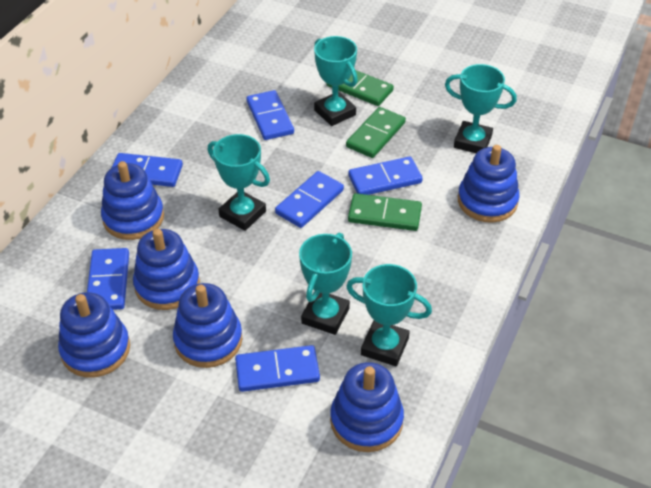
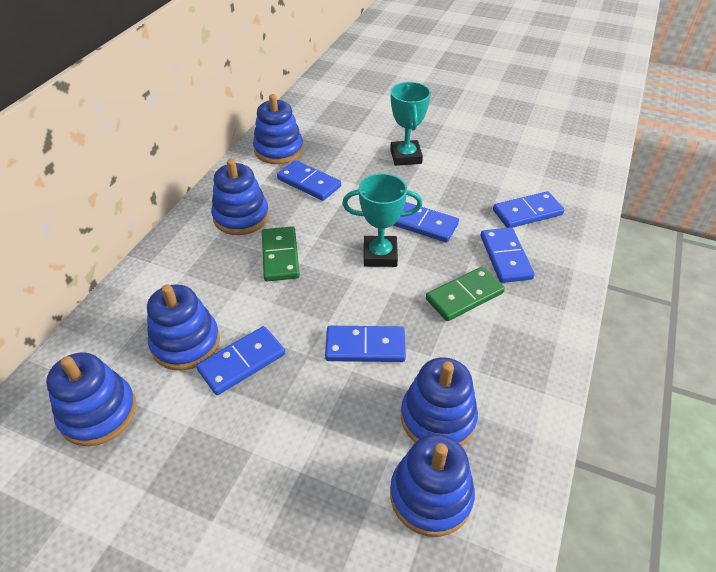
green domino: 3 -> 2
turquoise trophy: 5 -> 2

